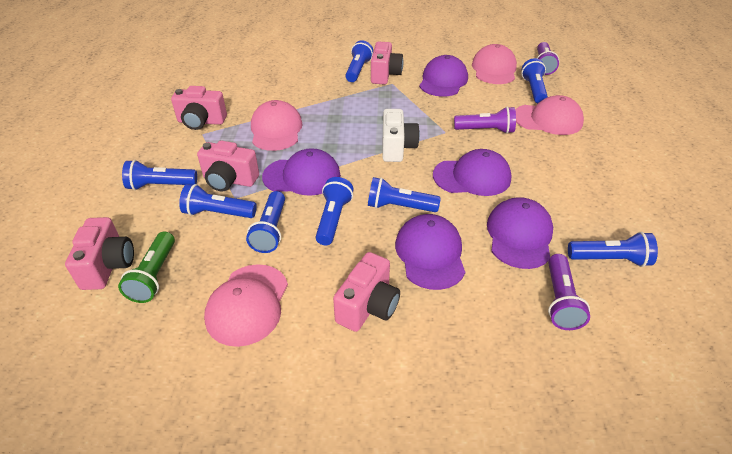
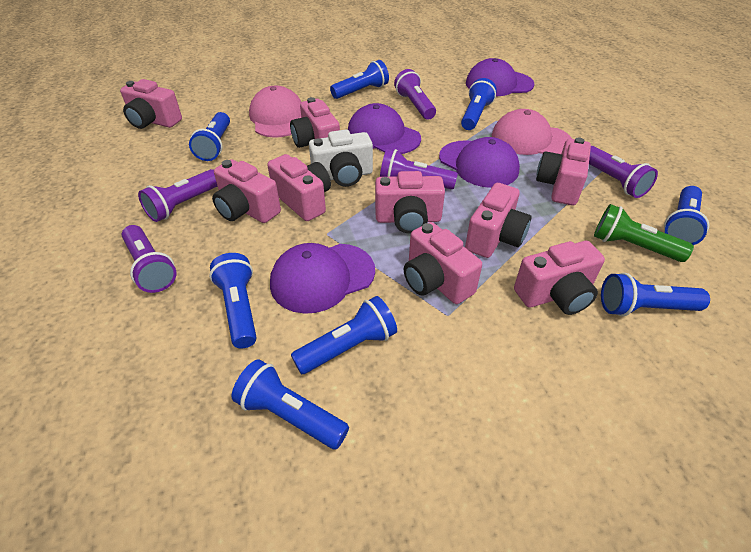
pink camera: 5 -> 9
pink cap: 4 -> 2
purple cap: 5 -> 4
purple flashlight: 3 -> 5

